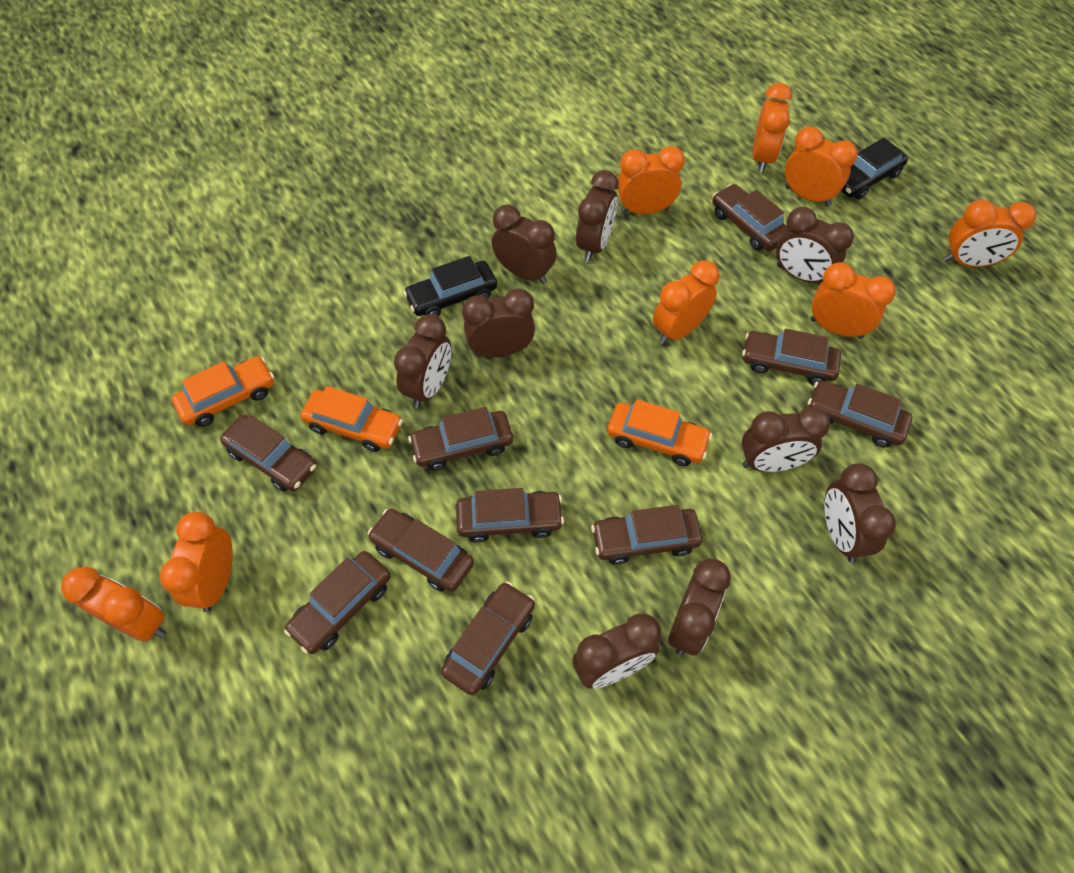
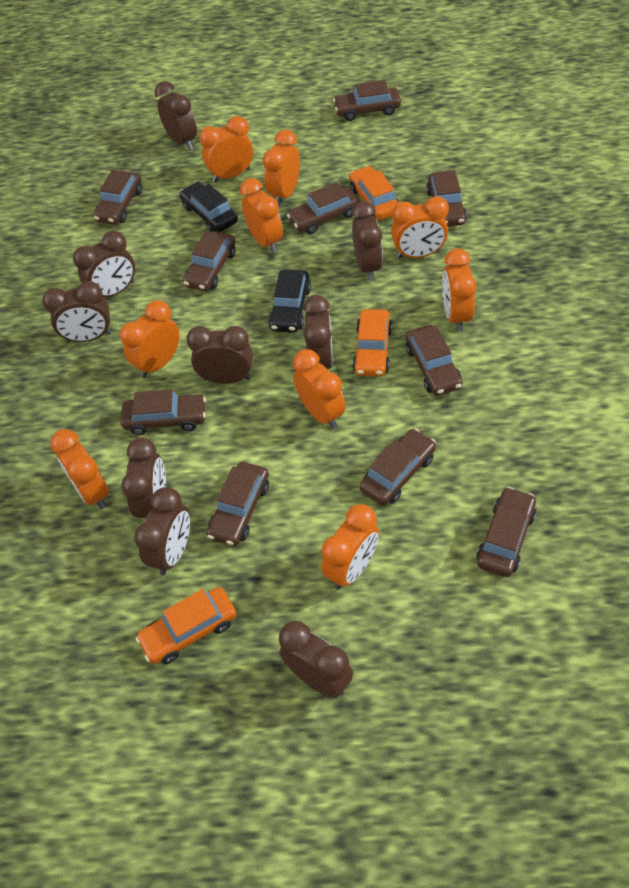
orange clock: 8 -> 9

